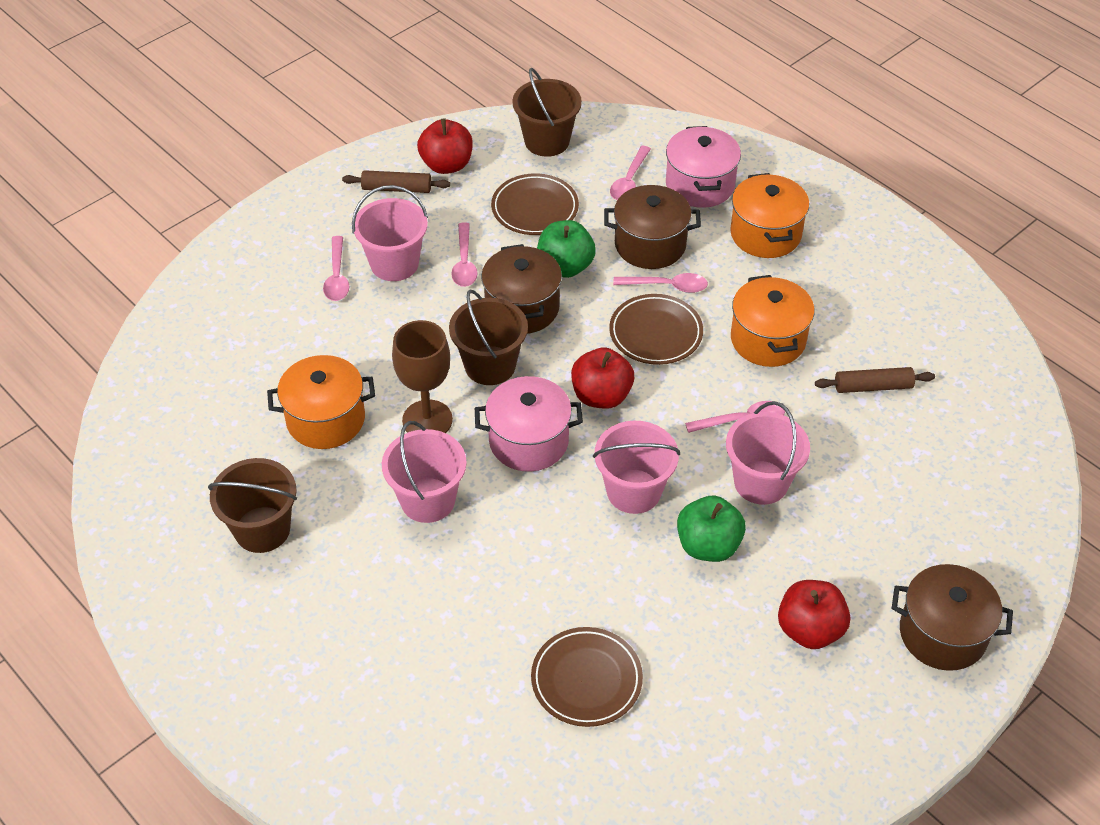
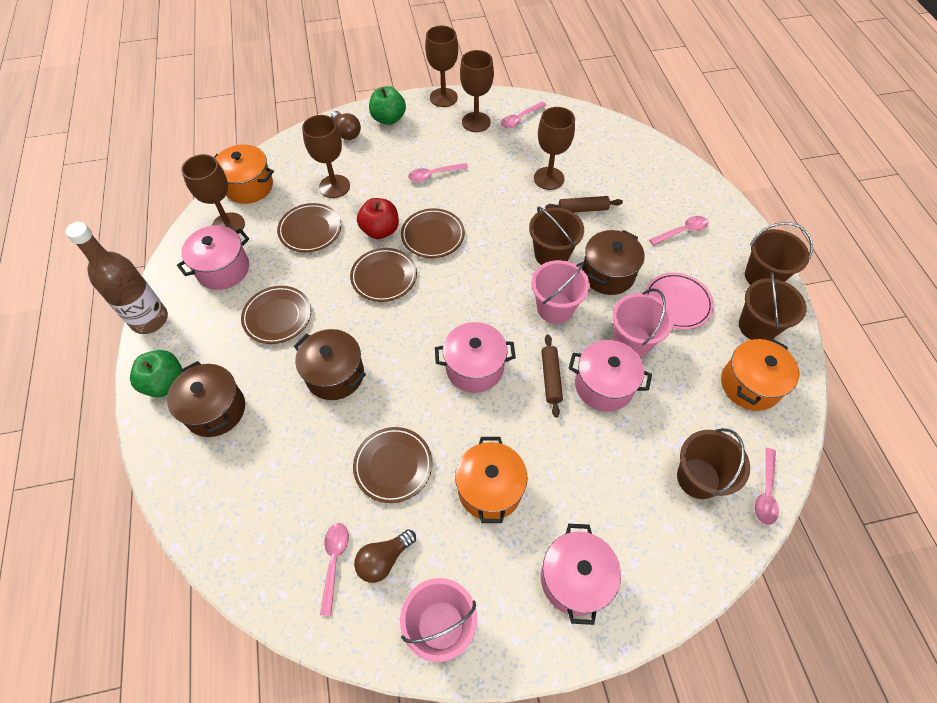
brown bottle: 0 -> 1
brown bucket: 3 -> 4
brown goblet: 1 -> 5
brown light bulb: 0 -> 2
brown plate: 3 -> 5
pink bucket: 4 -> 3
pink plate: 0 -> 1
pink pot: 2 -> 4
red apple: 3 -> 1

